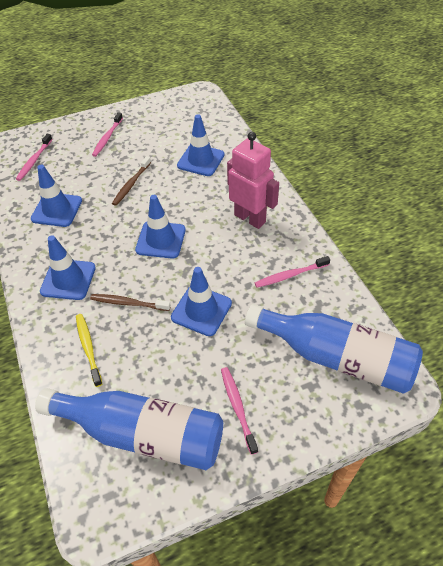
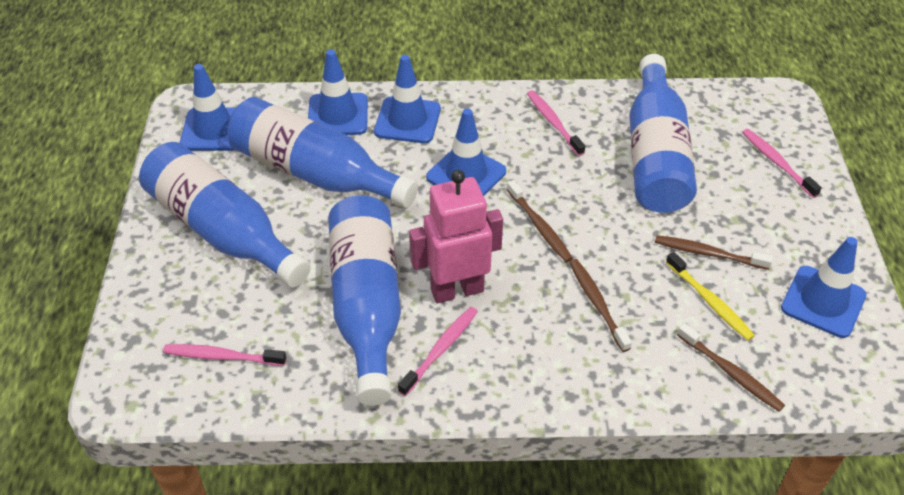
blue bottle: 2 -> 4
brown toothbrush: 2 -> 4

